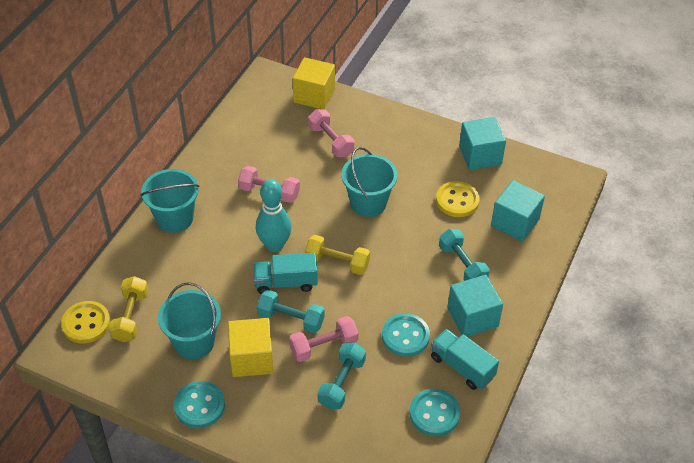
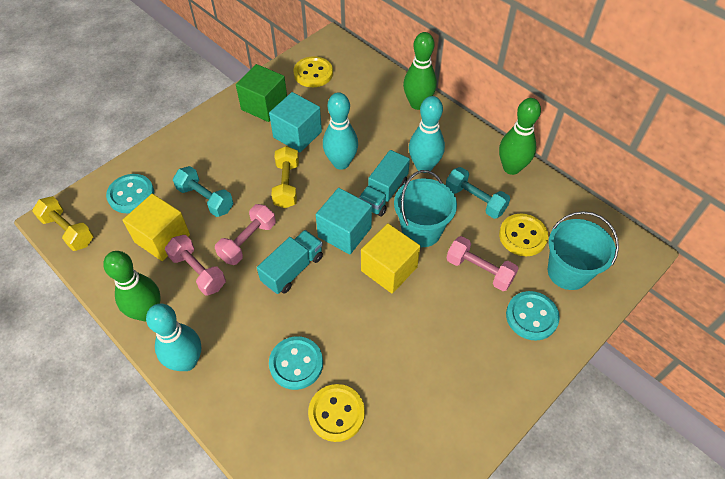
green bowling pin: 0 -> 3
green cube: 0 -> 1
turquoise bowling pin: 1 -> 3
turquoise bucket: 3 -> 2
turquoise cube: 3 -> 2
turquoise dumbbell: 3 -> 2
yellow button: 2 -> 3

